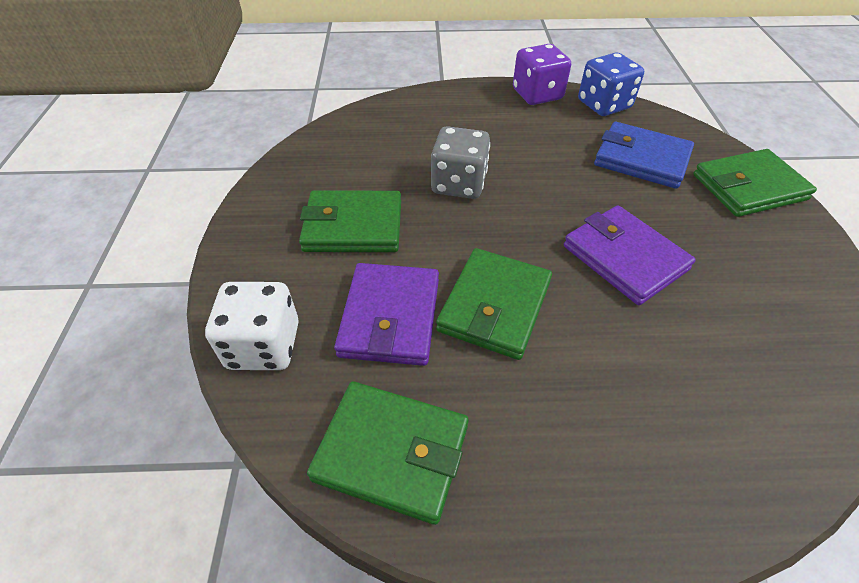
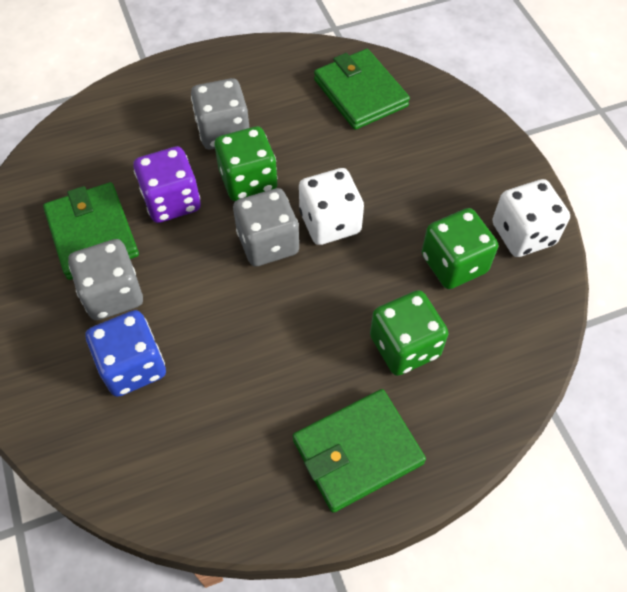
blue wallet: 1 -> 0
green dice: 0 -> 3
green wallet: 4 -> 3
grey dice: 1 -> 3
purple wallet: 2 -> 0
white dice: 1 -> 2

